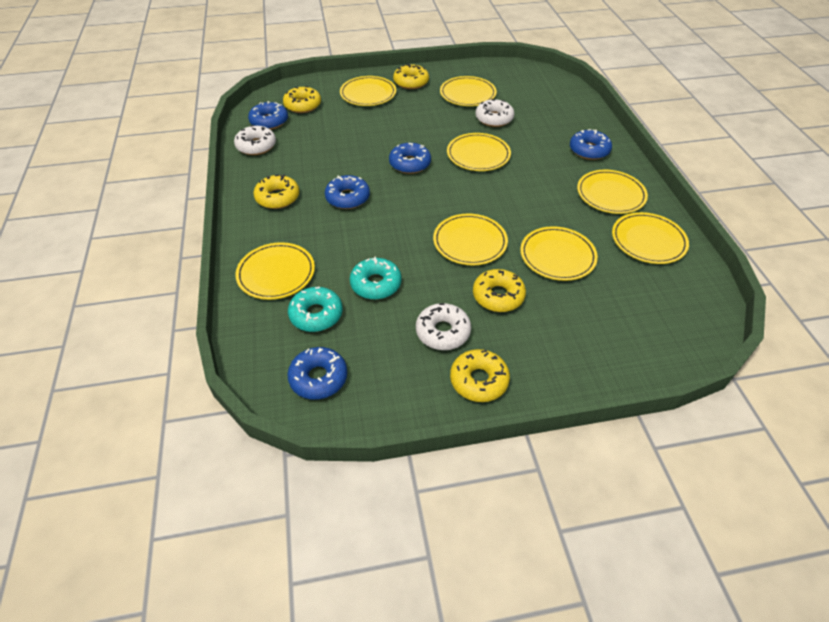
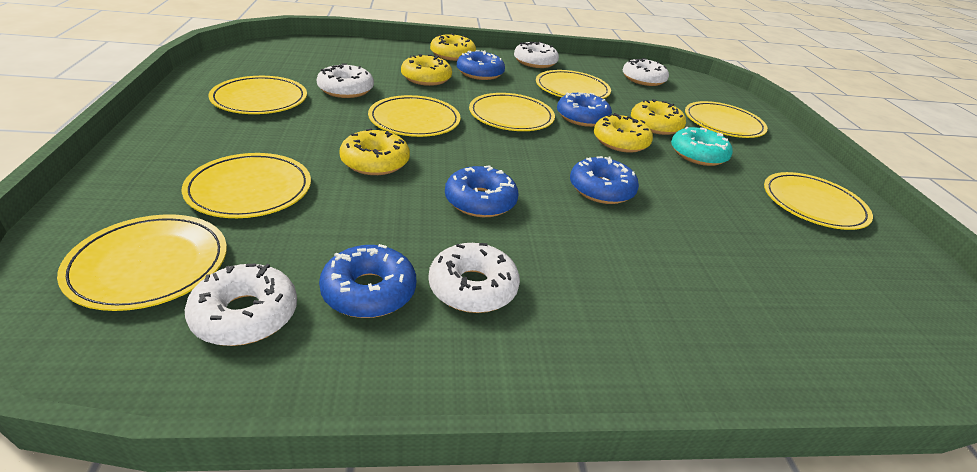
turquoise donut: 2 -> 1
white donut: 3 -> 5

